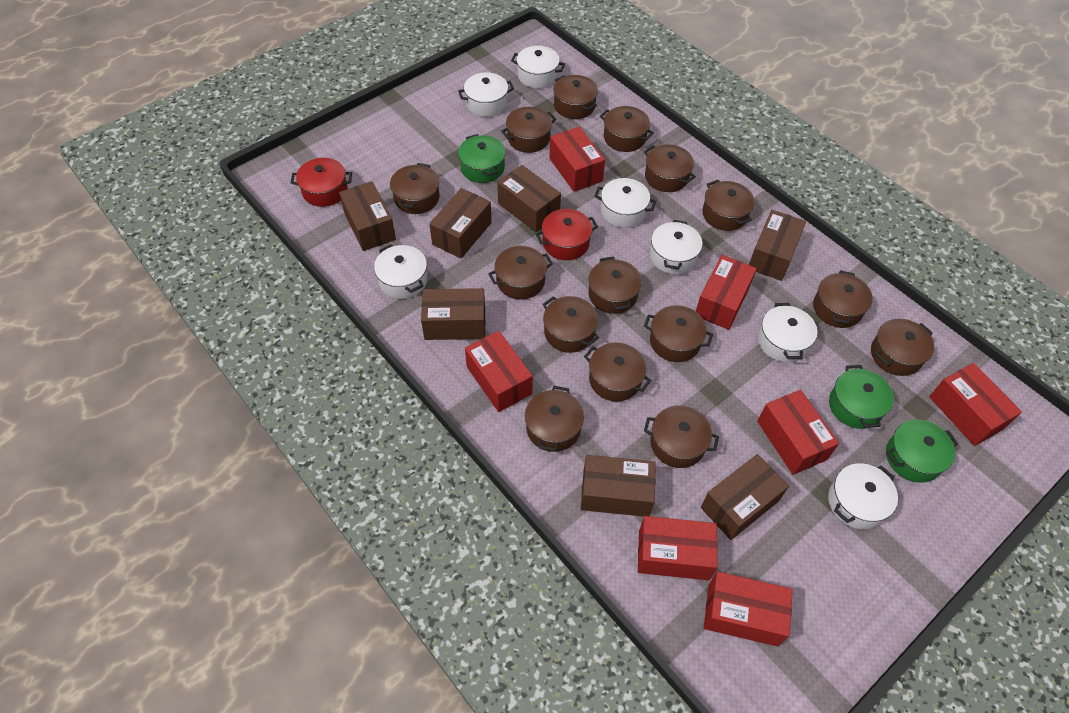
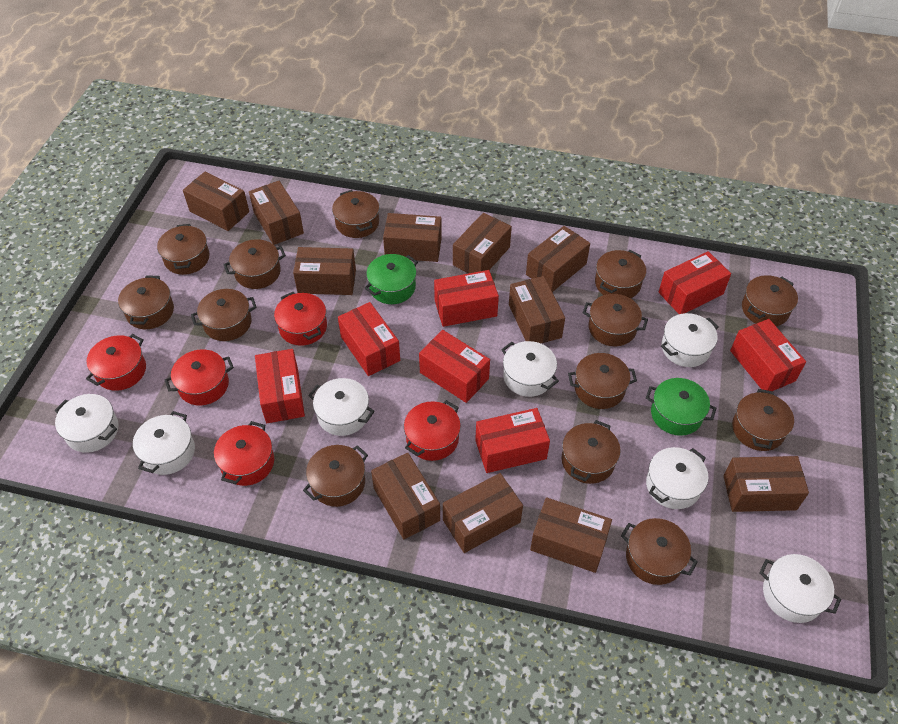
brown box: 7 -> 11
brown pot: 15 -> 13
green pot: 3 -> 2
red pot: 2 -> 5

